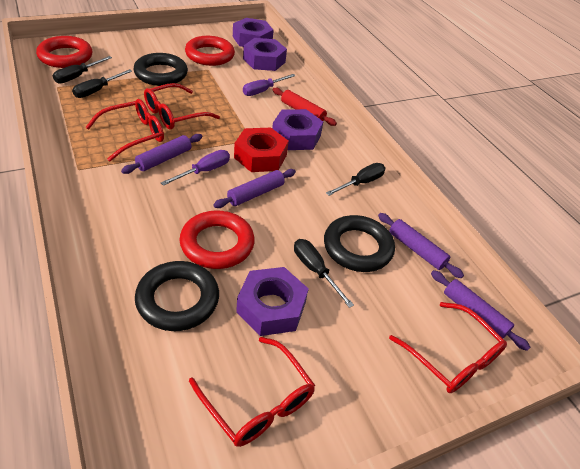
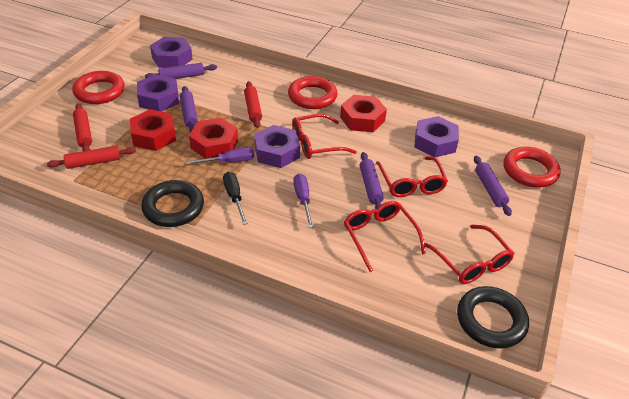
black ring: 3 -> 2
black screwdriver: 4 -> 1
red nut: 1 -> 3
red rolling pin: 1 -> 3

